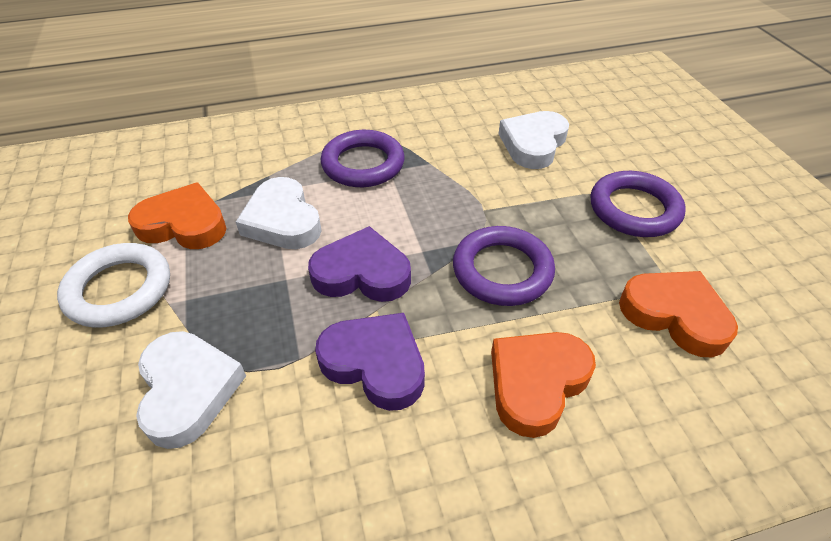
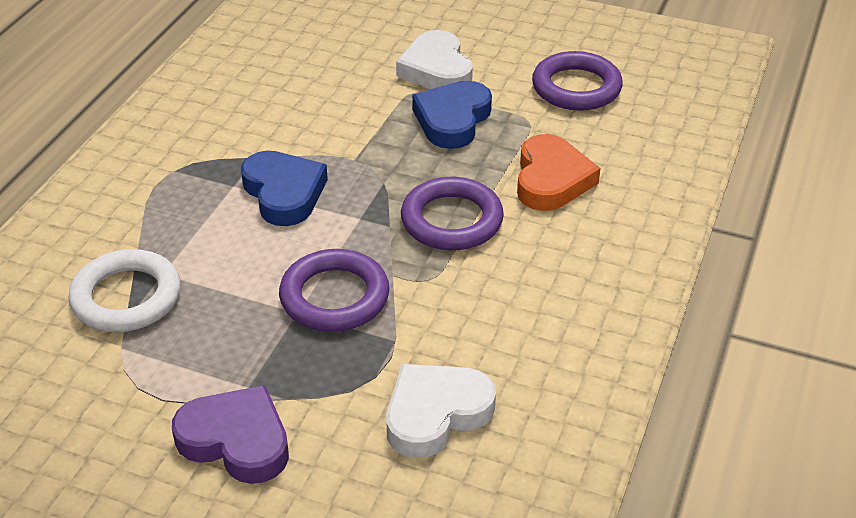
blue heart: 0 -> 2
orange heart: 3 -> 1
purple heart: 2 -> 1
white heart: 3 -> 2

